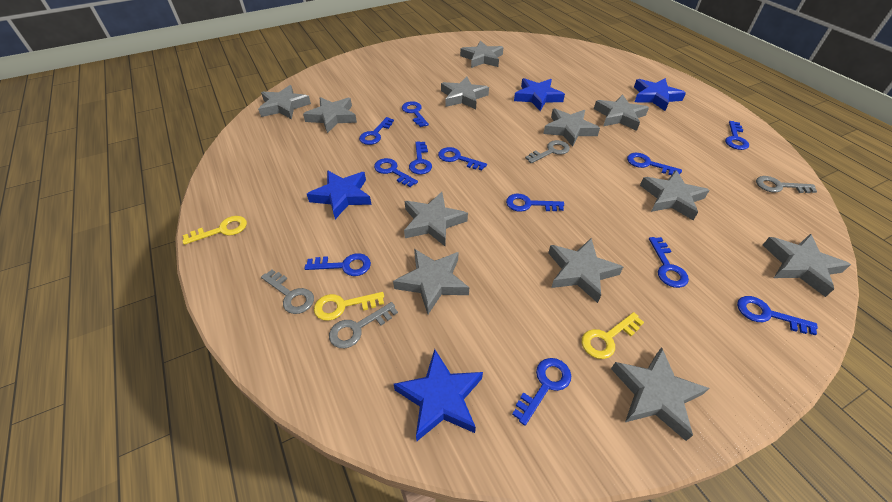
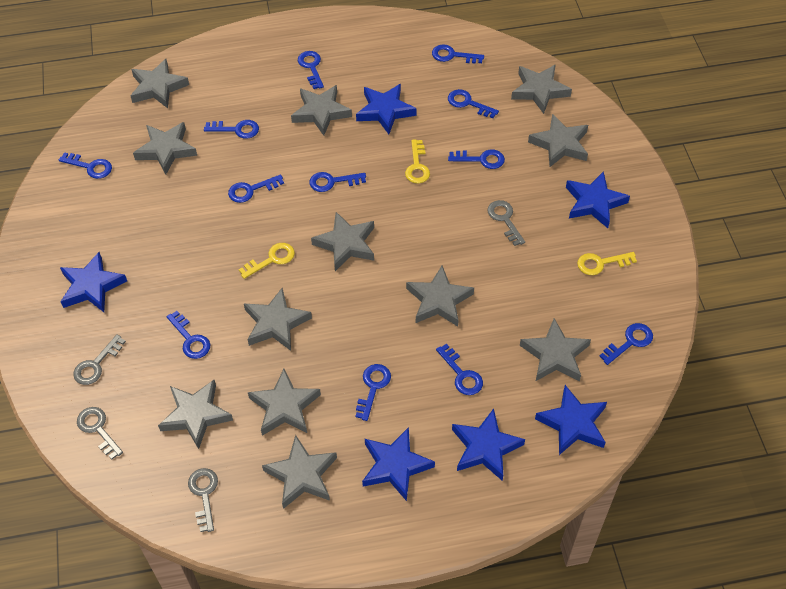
blue star: 4 -> 6

